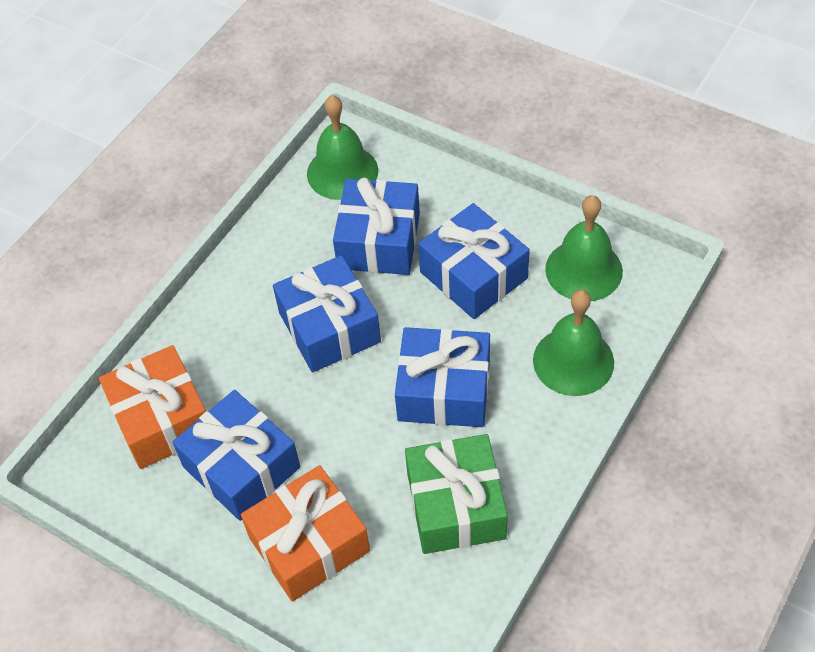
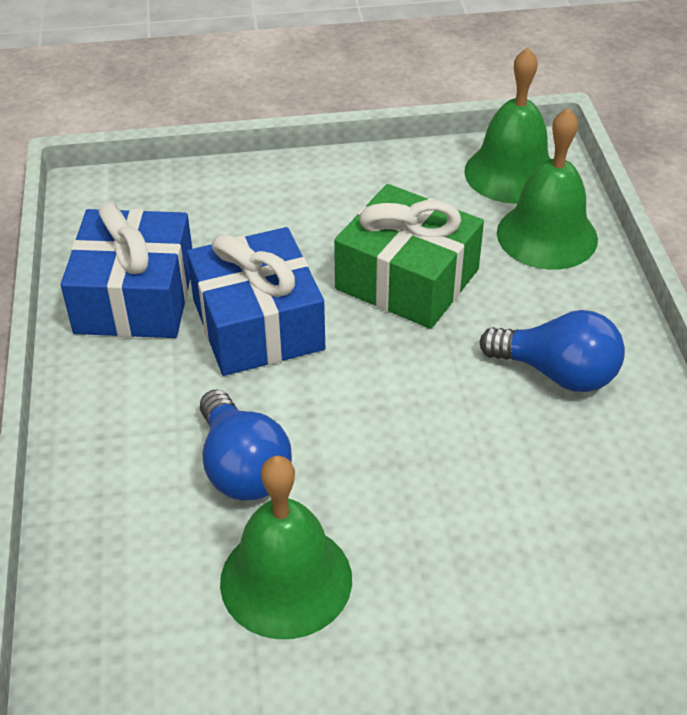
blue gift: 5 -> 2
blue light bulb: 0 -> 2
orange gift: 2 -> 0

